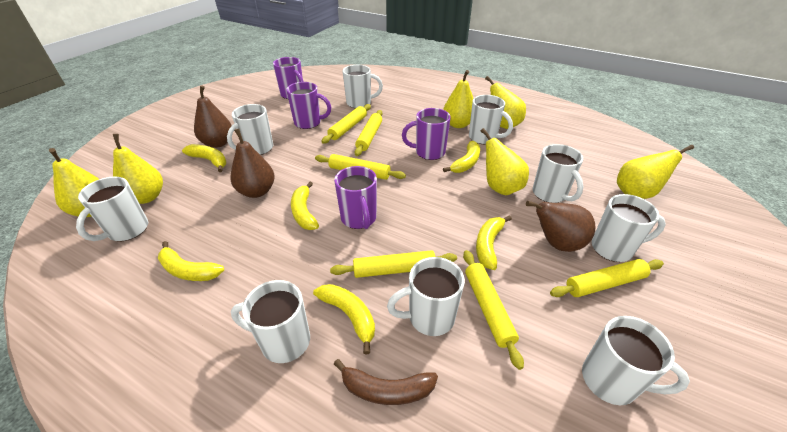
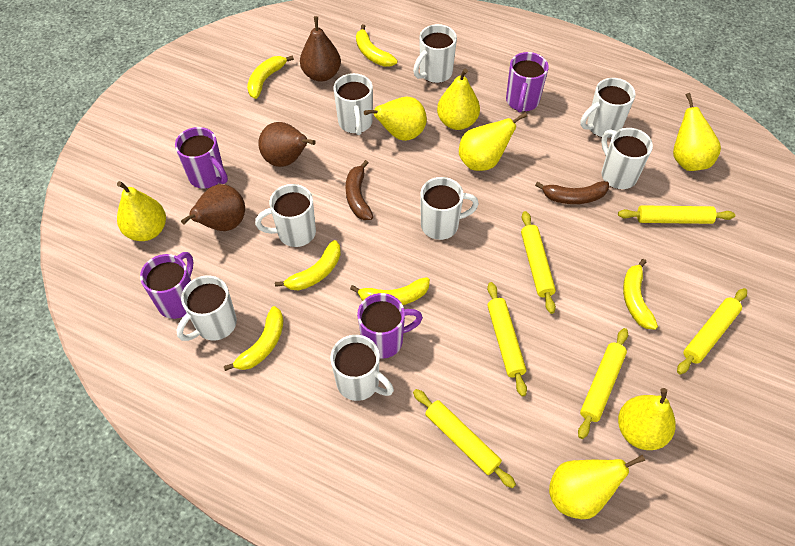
brown banana: 1 -> 2
white mug: 9 -> 8
yellow pear: 6 -> 7

